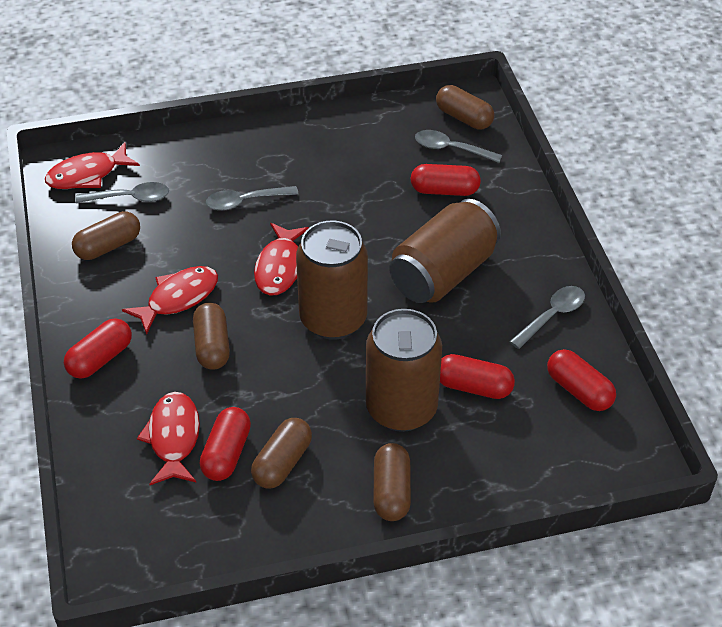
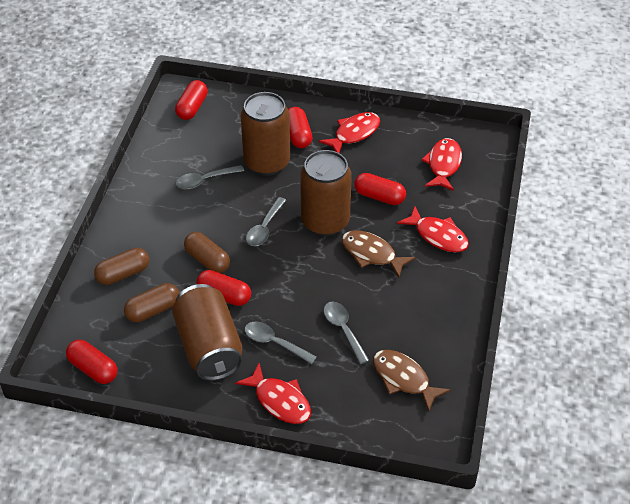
brown capsule: 5 -> 3
brown fish: 0 -> 2

